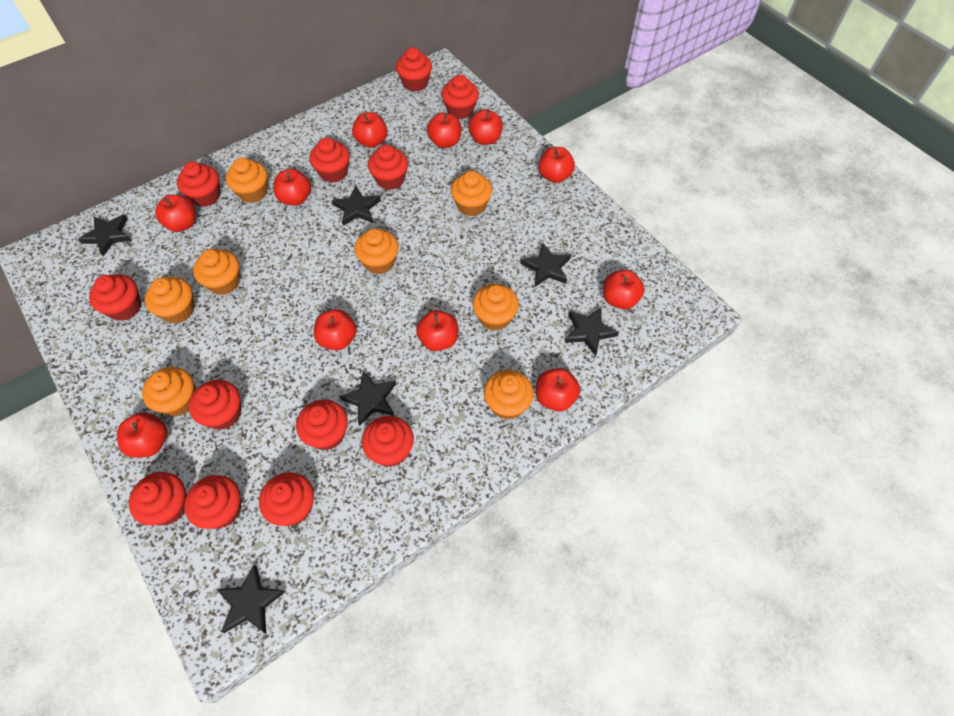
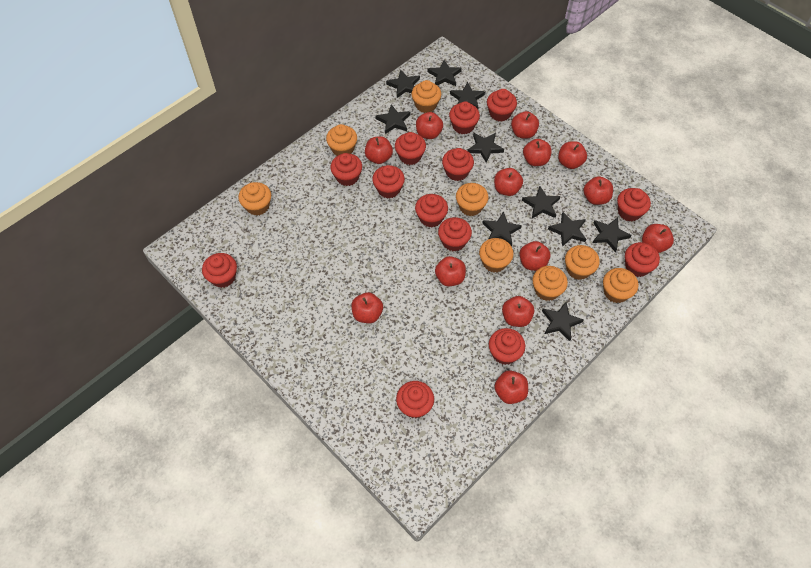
black star: 6 -> 10
red apple: 11 -> 13
red cupcake: 12 -> 13

